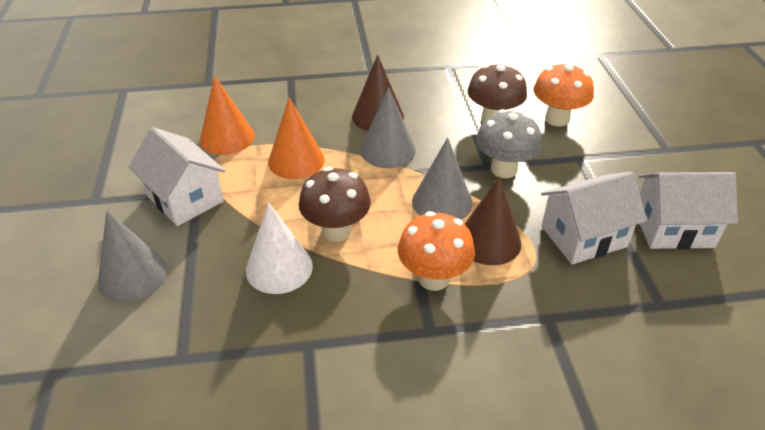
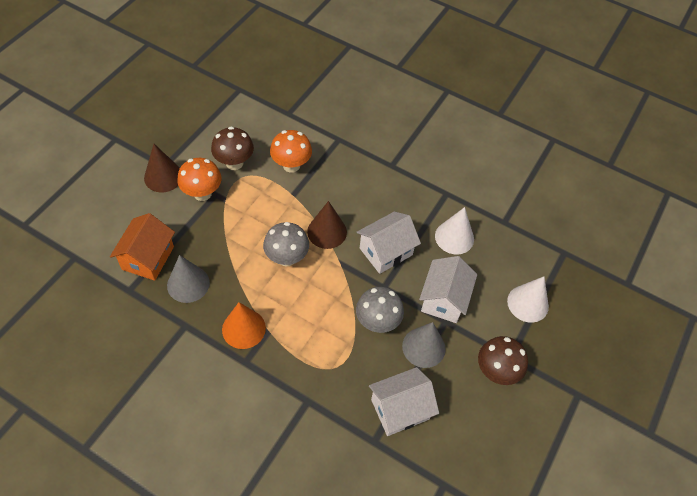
grey cone: 3 -> 2
grey mushroom: 1 -> 2
orange cone: 2 -> 1
orange house: 0 -> 1
white cone: 1 -> 2

